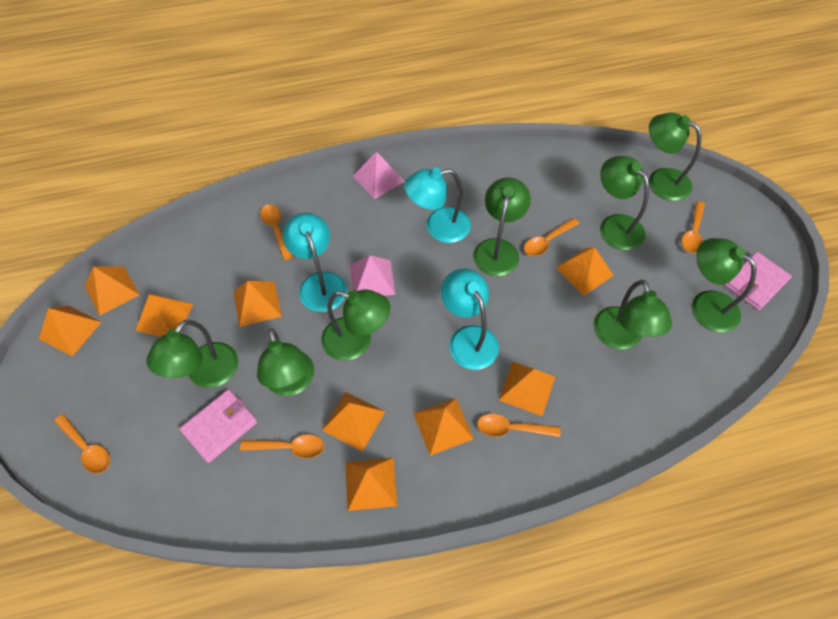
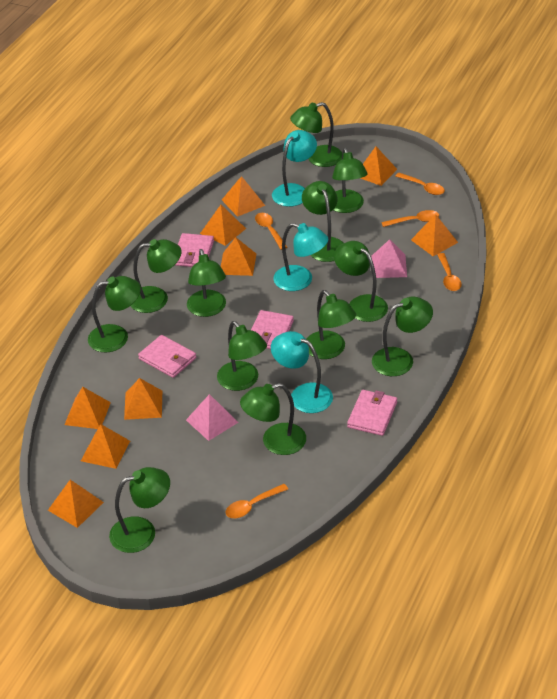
green lamp: 8 -> 12
orange spoon: 6 -> 5
pink wallet: 2 -> 4

